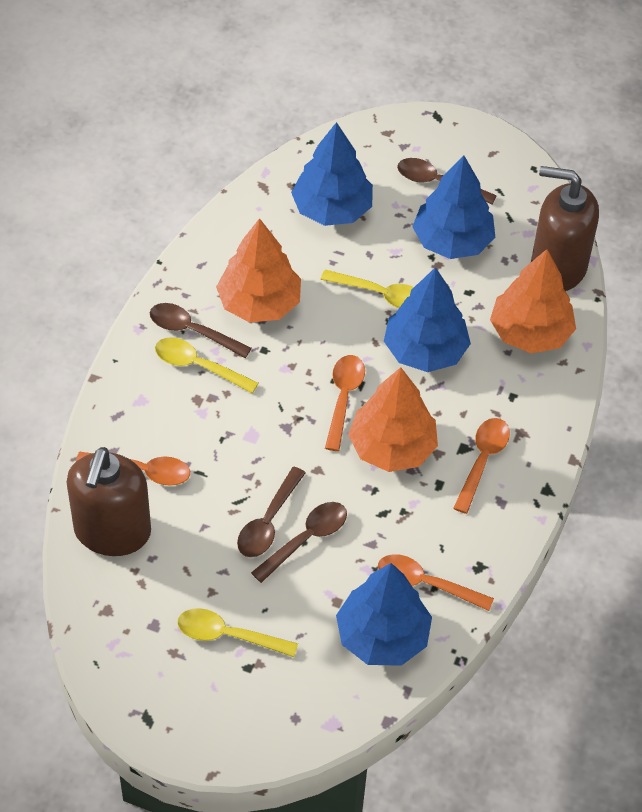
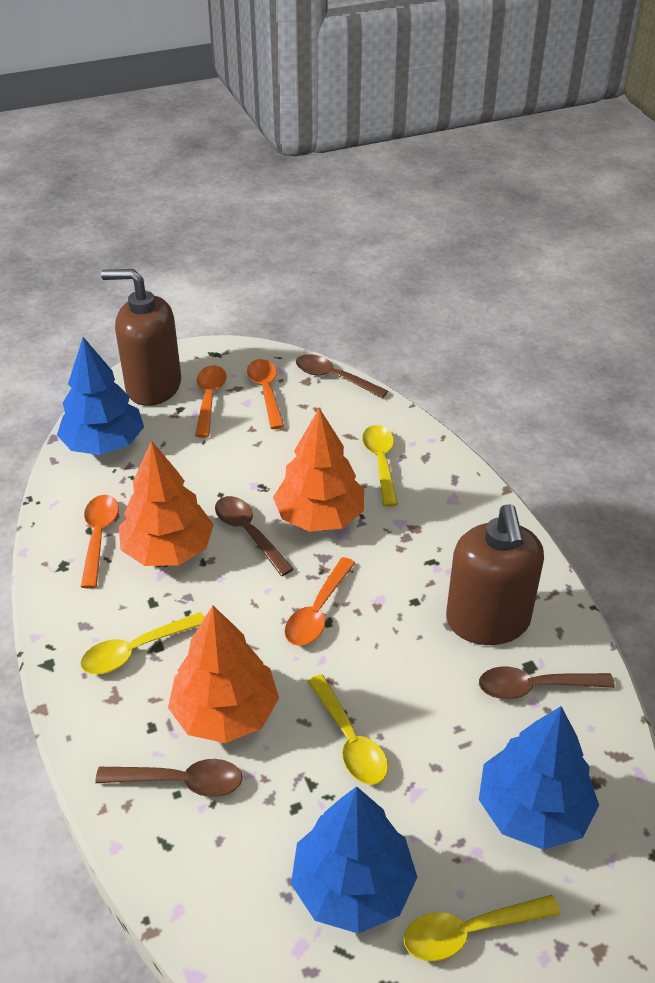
blue tree: 4 -> 3
yellow spoon: 3 -> 4

